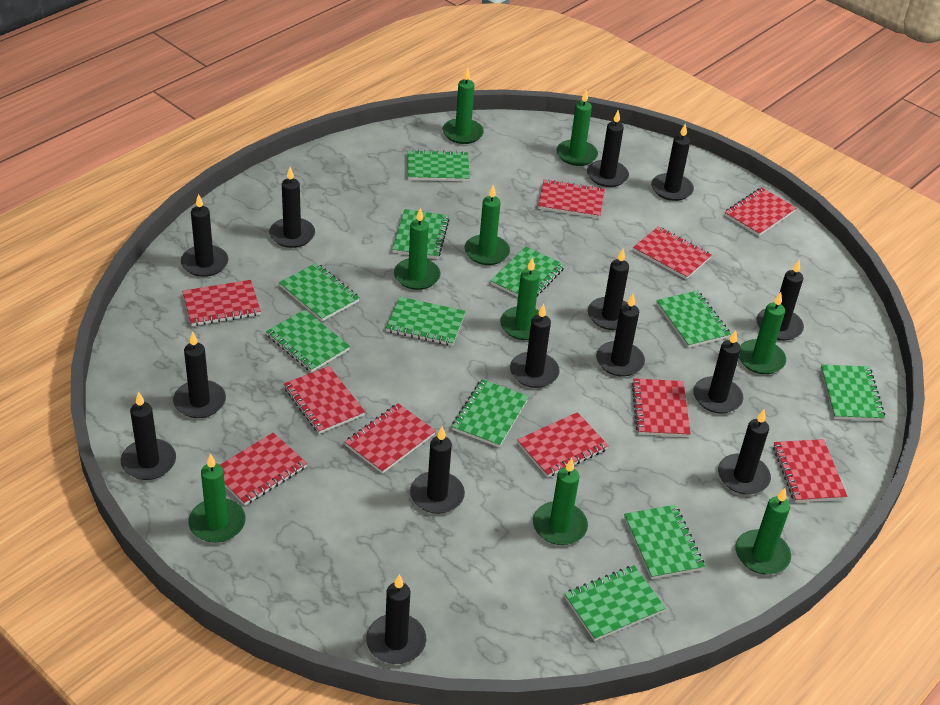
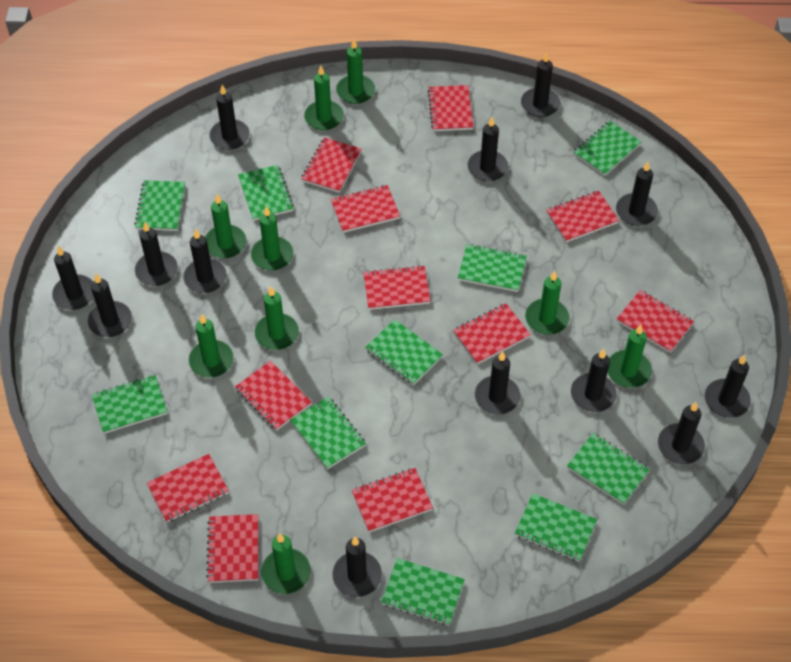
black candle: 14 -> 13
green notebook: 11 -> 10
red notebook: 10 -> 11

